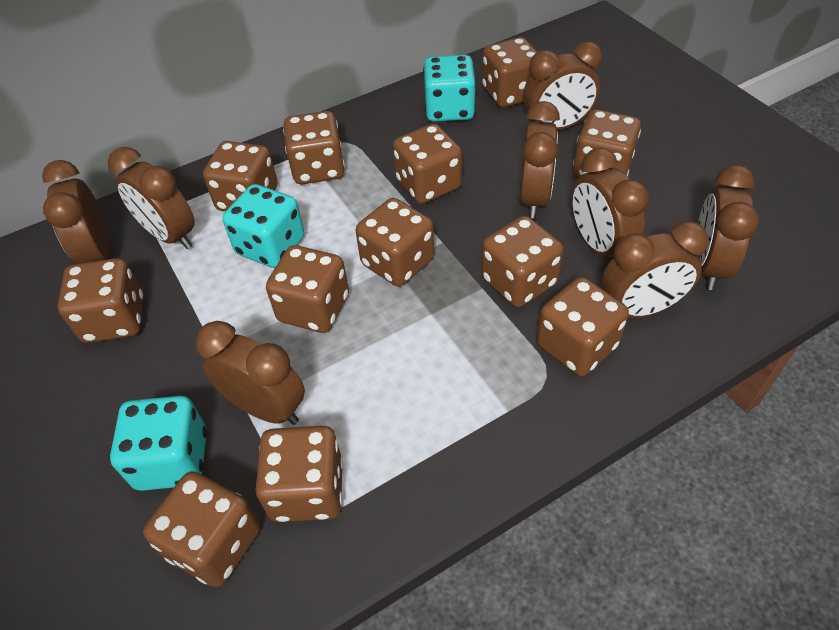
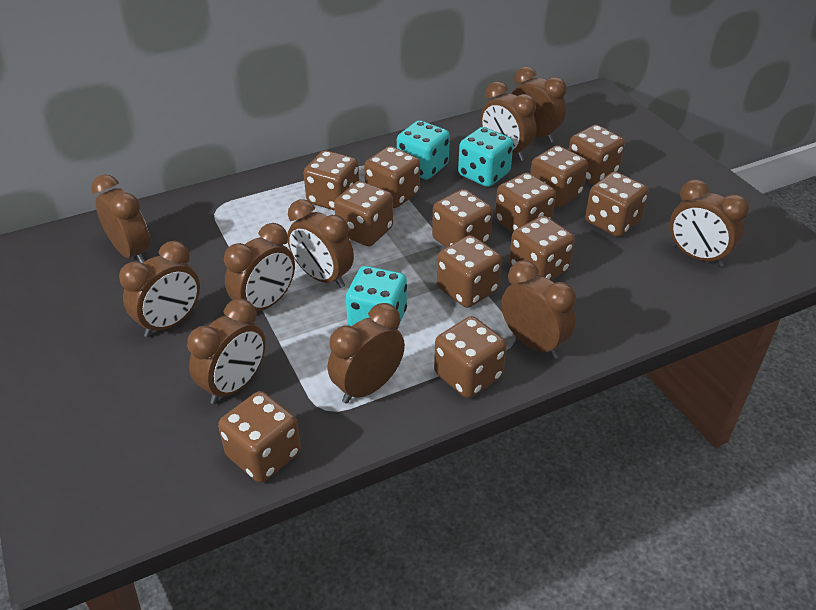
brown clock: 8 -> 10

